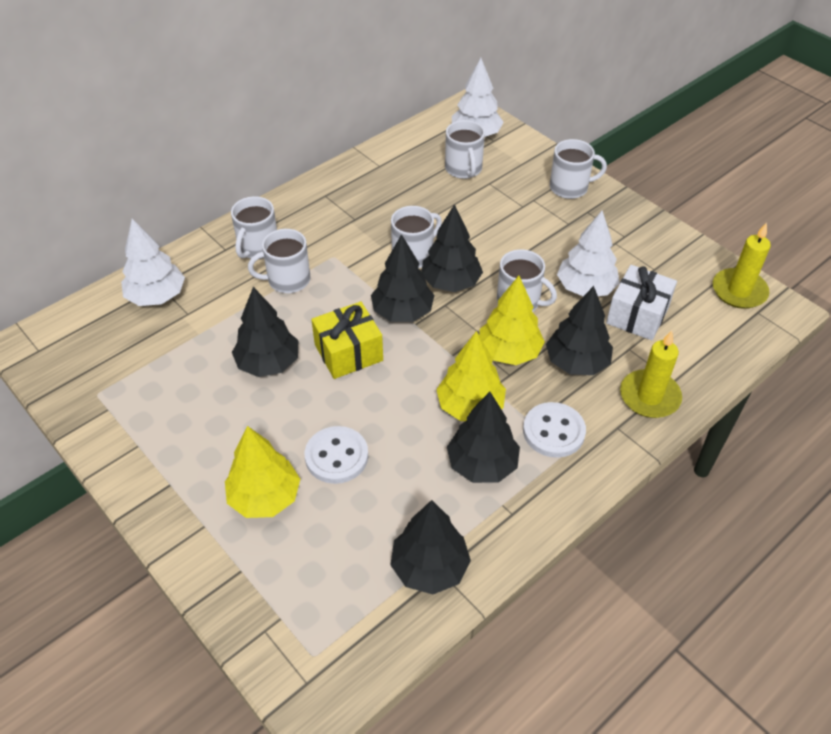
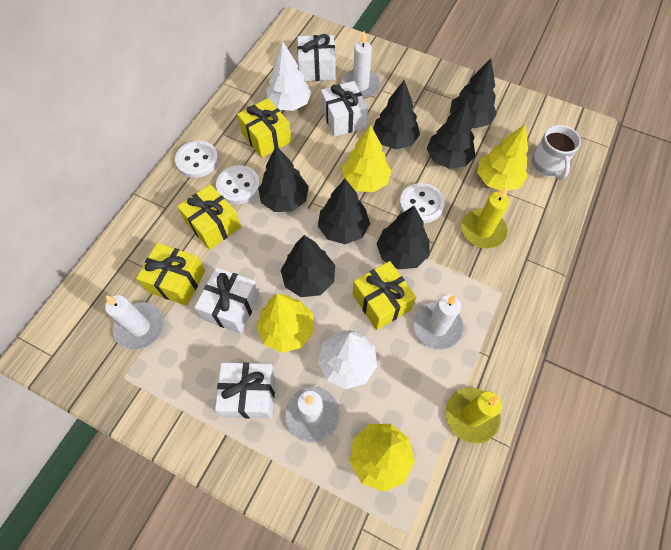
black tree: 6 -> 7
white button: 2 -> 3
white candle: 0 -> 4
white gift: 1 -> 4
white mug: 6 -> 1
white tree: 3 -> 2
yellow gift: 1 -> 4
yellow tree: 3 -> 4

